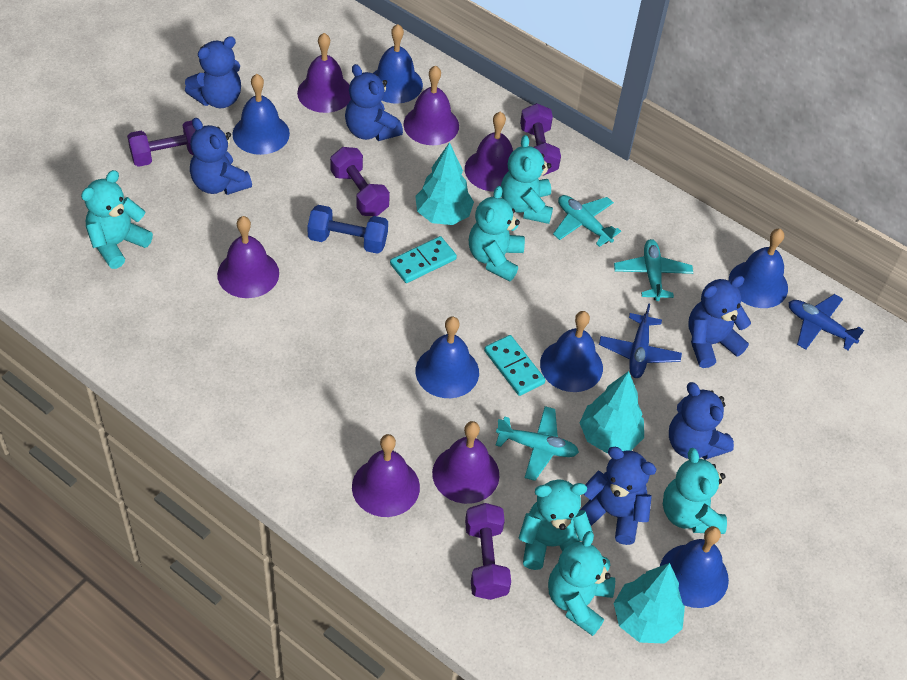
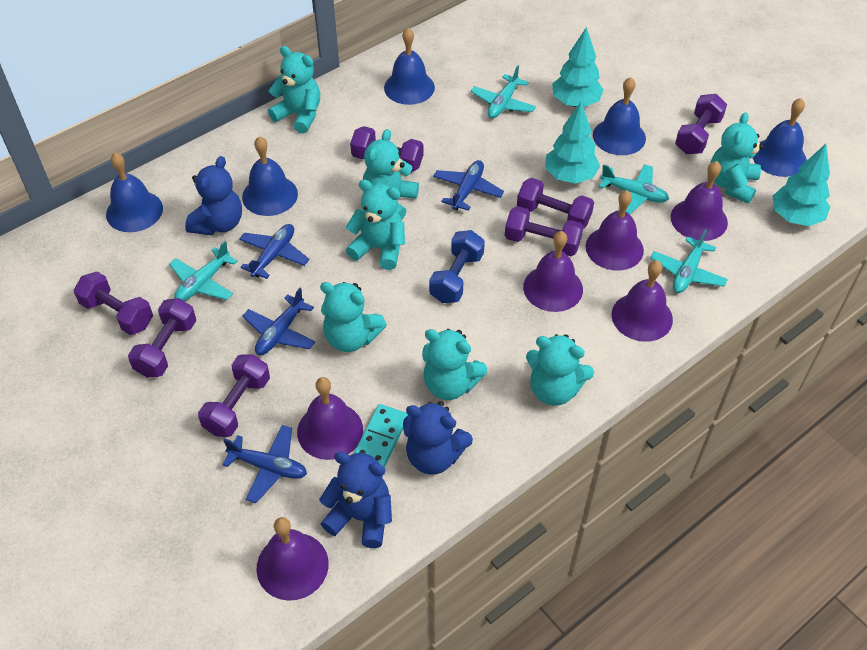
blue bell: 6 -> 5
blue plane: 2 -> 4
blue teddy bear: 6 -> 3
purple dumbbell: 4 -> 7
turquoise domino: 2 -> 1
turquoise plane: 3 -> 4
turquoise teddy bear: 6 -> 7

